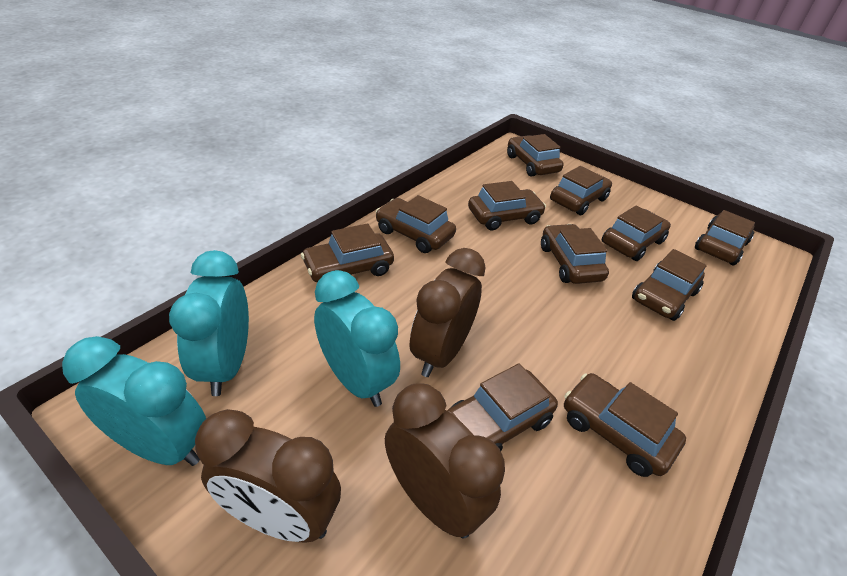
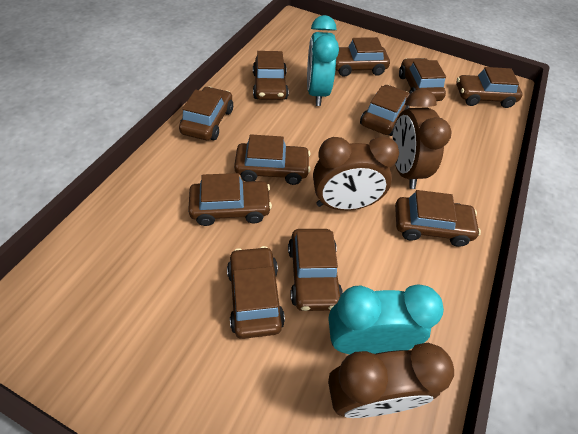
turquoise clock: 3 -> 2

